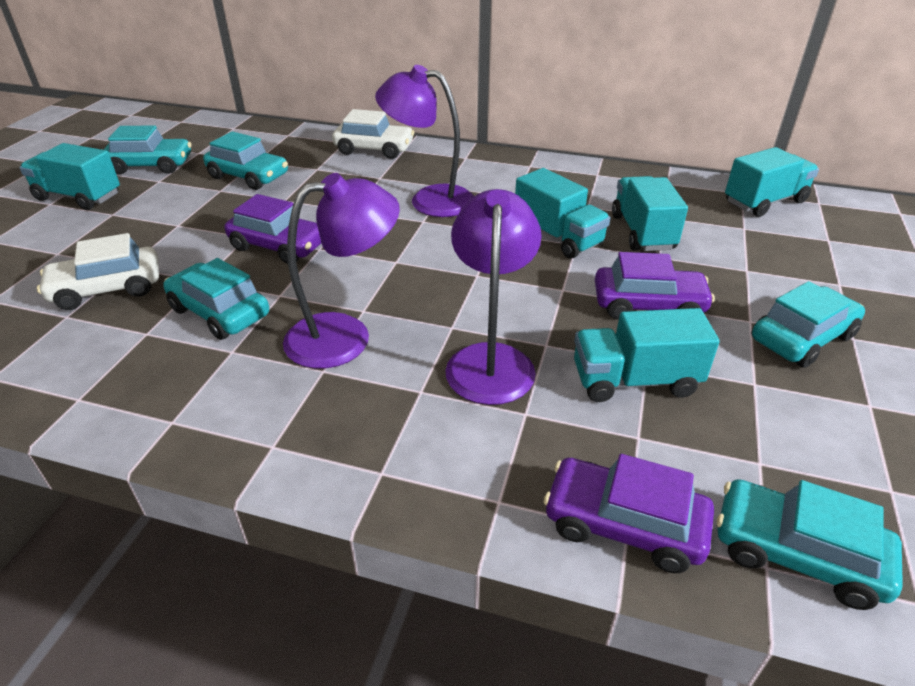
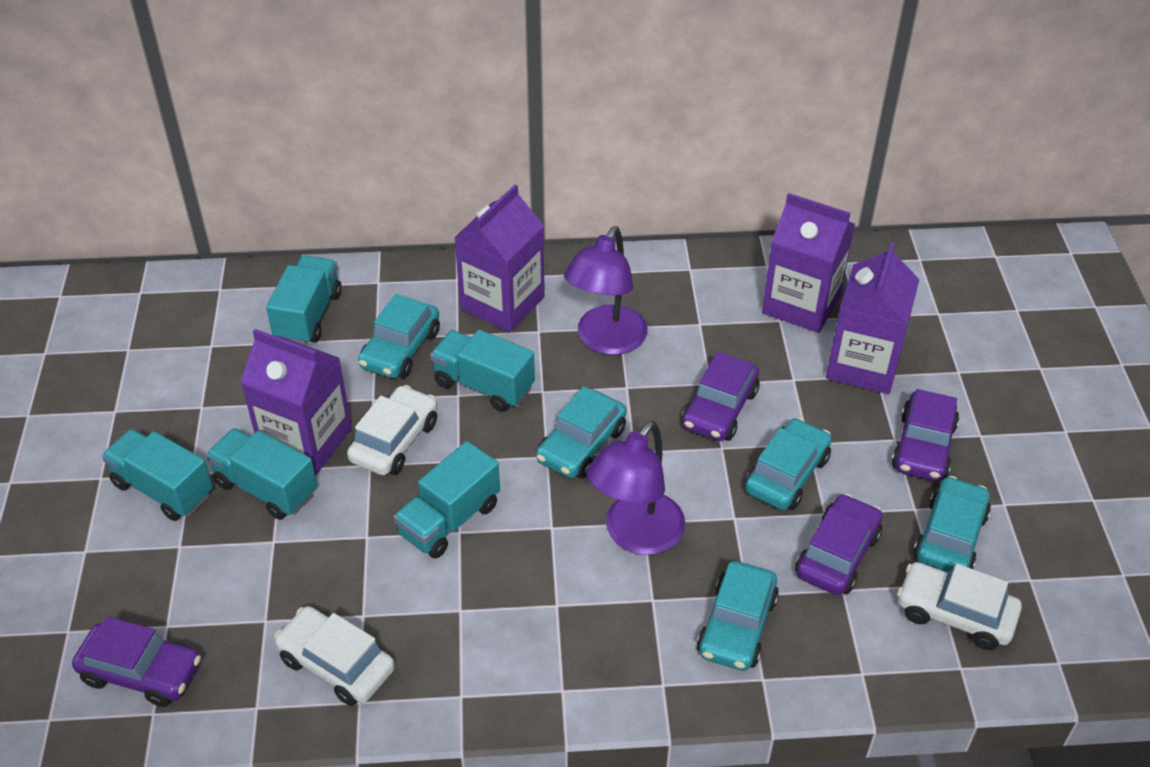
purple car: 3 -> 4
purple carton: 0 -> 4
purple lamp: 3 -> 2
white car: 2 -> 3

